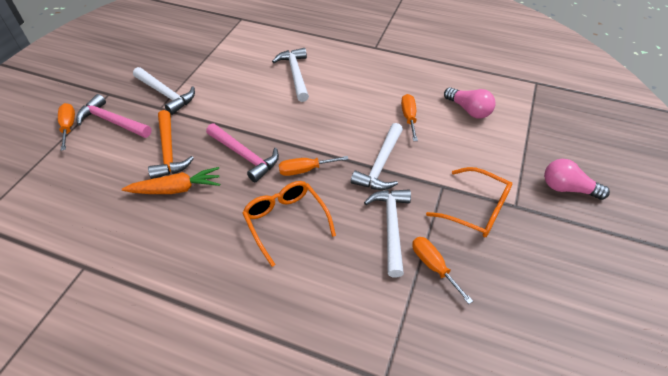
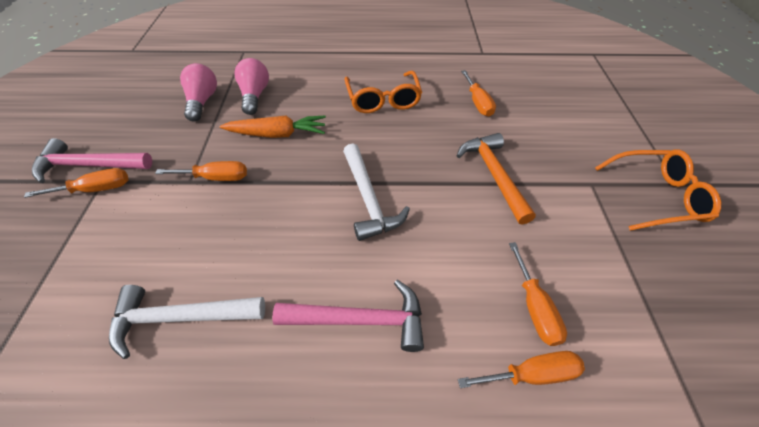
orange screwdriver: 4 -> 5
white hammer: 4 -> 2

